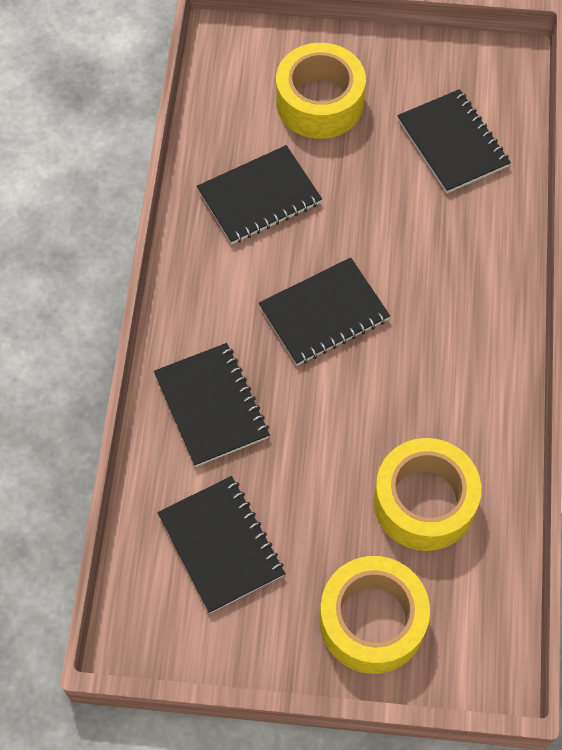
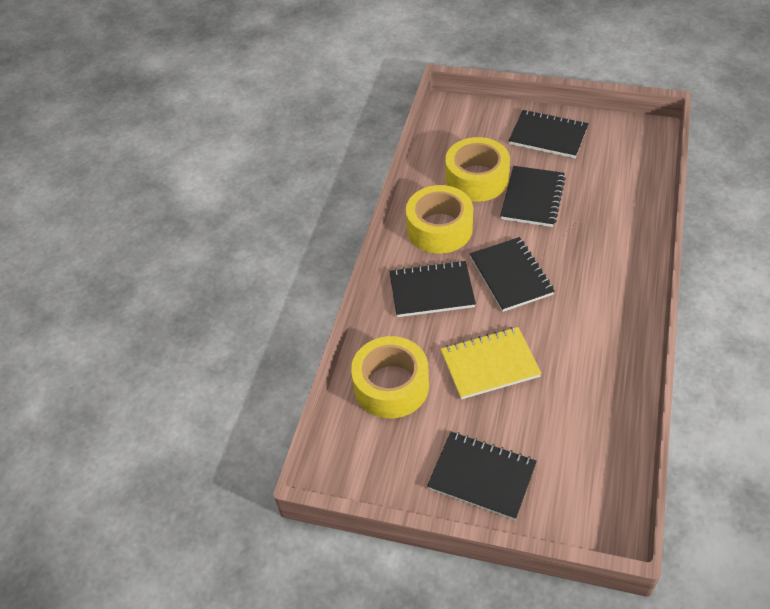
yellow notebook: 0 -> 1

